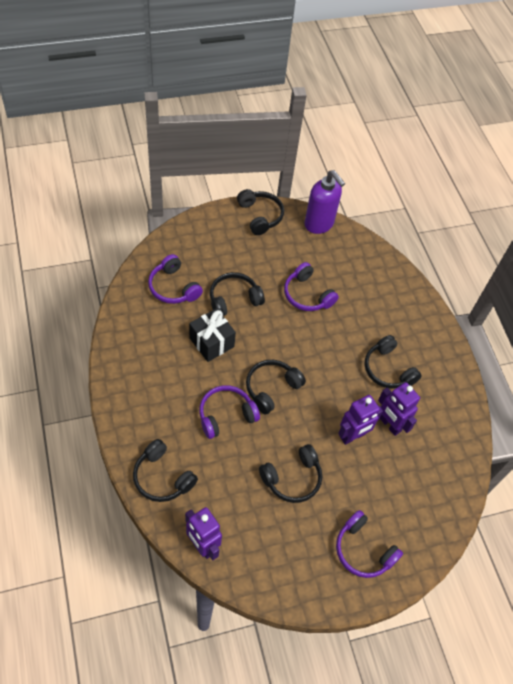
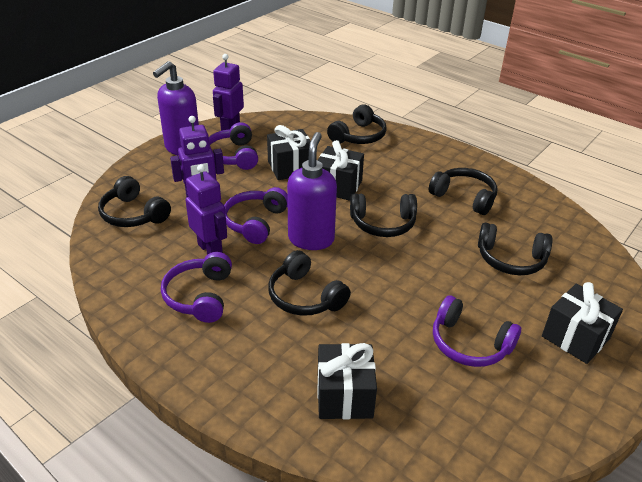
black gift: 1 -> 4
purple soap dispenser: 1 -> 2

